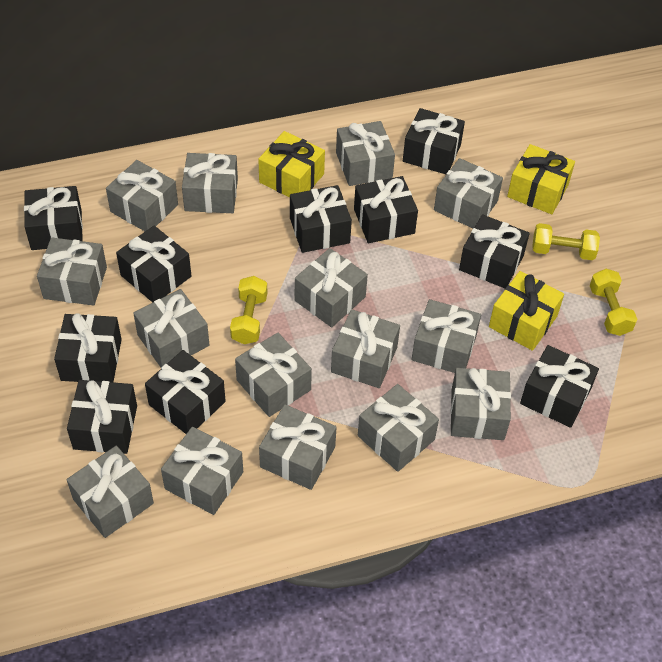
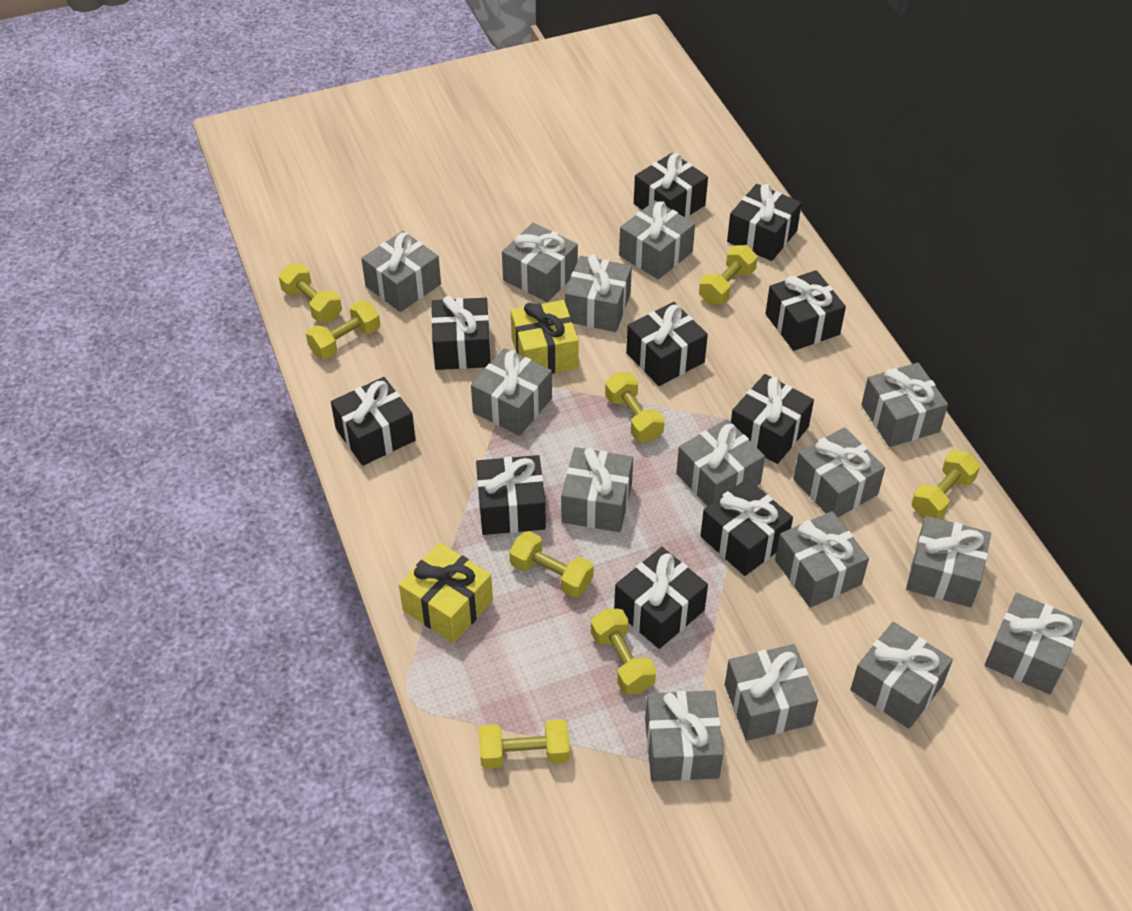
yellow dumbbell: 3 -> 8
yellow gift: 3 -> 2

